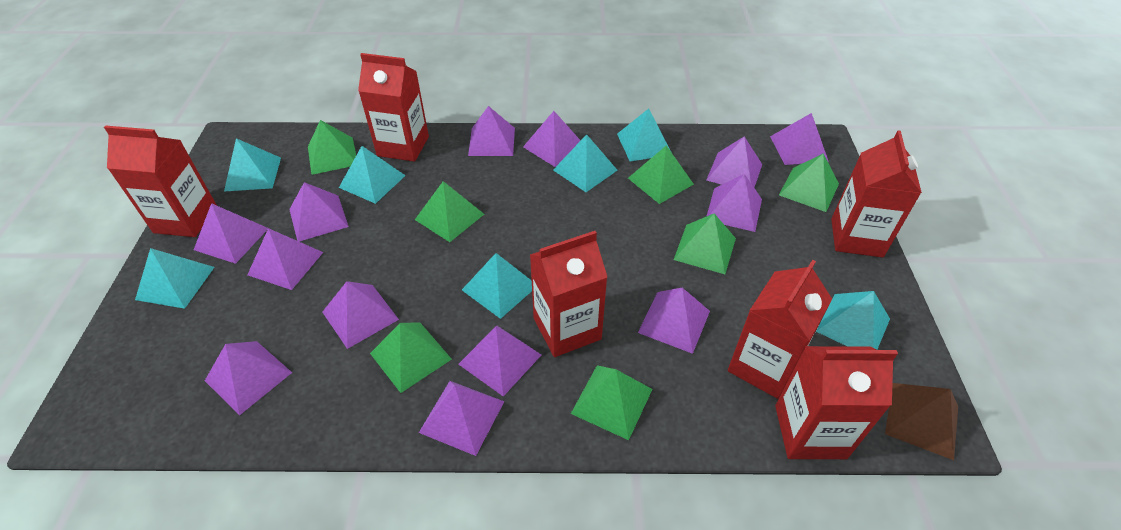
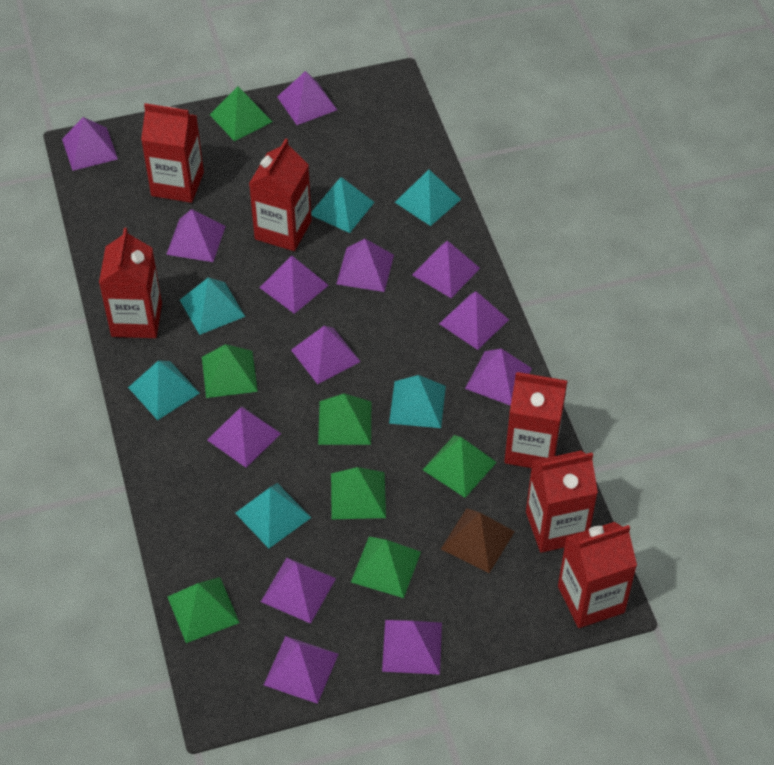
turquoise pyramid: 7 -> 6

